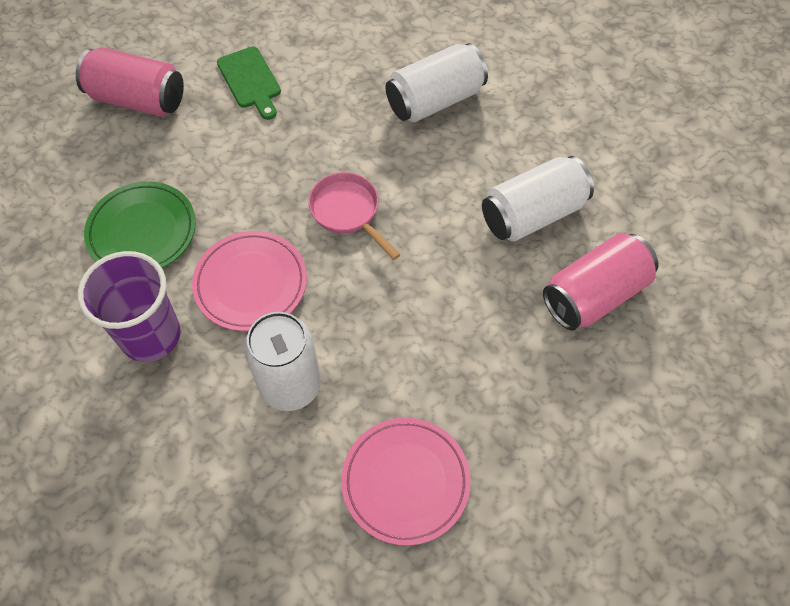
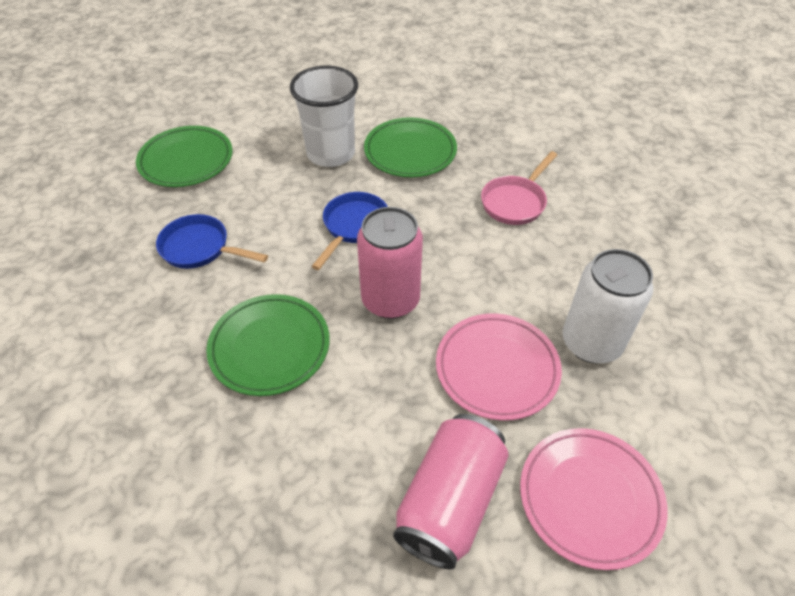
blue pan: 0 -> 2
green cutting board: 1 -> 0
green plate: 1 -> 3
purple cup: 1 -> 0
white can: 3 -> 1
white cup: 0 -> 1

